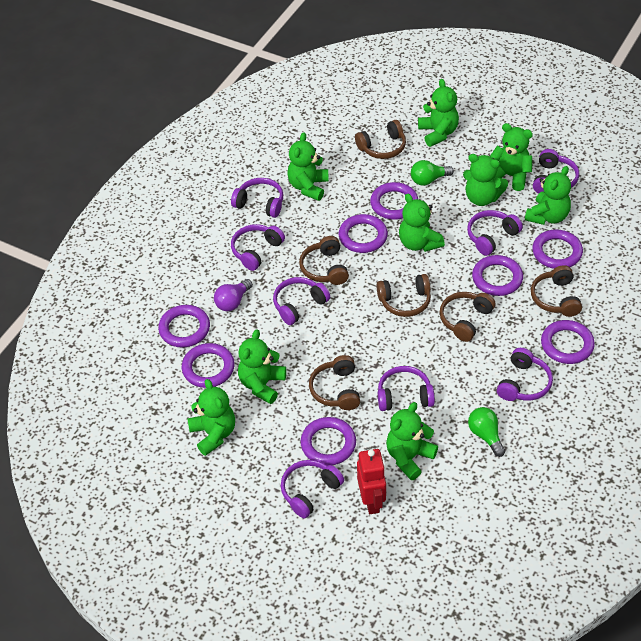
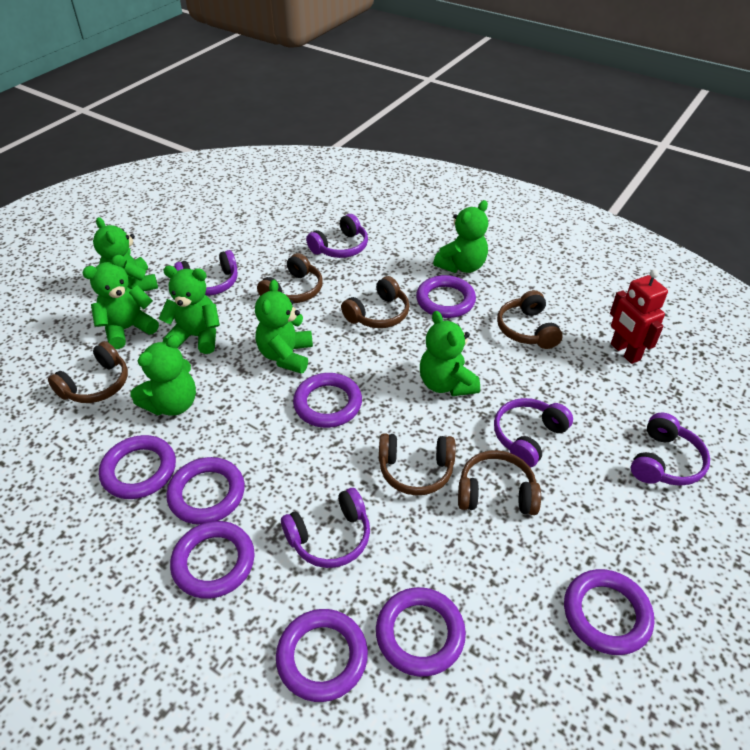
green light bulb: 2 -> 0
green teddy bear: 9 -> 7
purple headphones: 8 -> 5
purple light bulb: 1 -> 0

